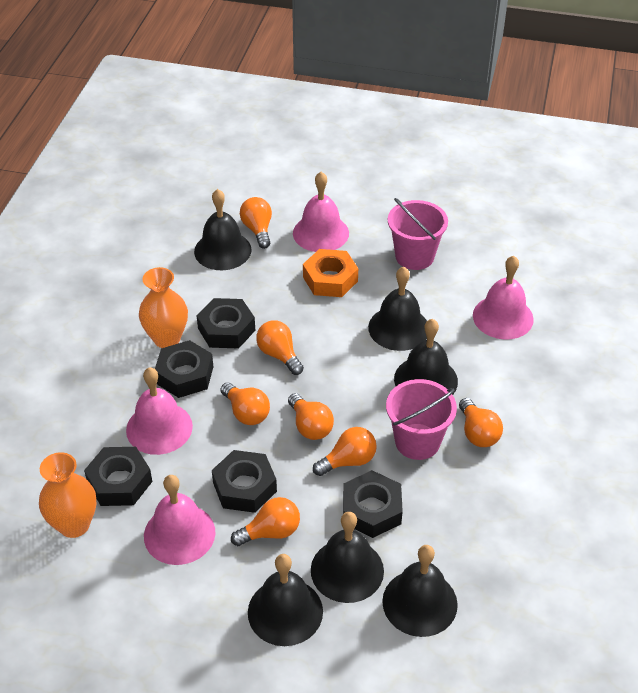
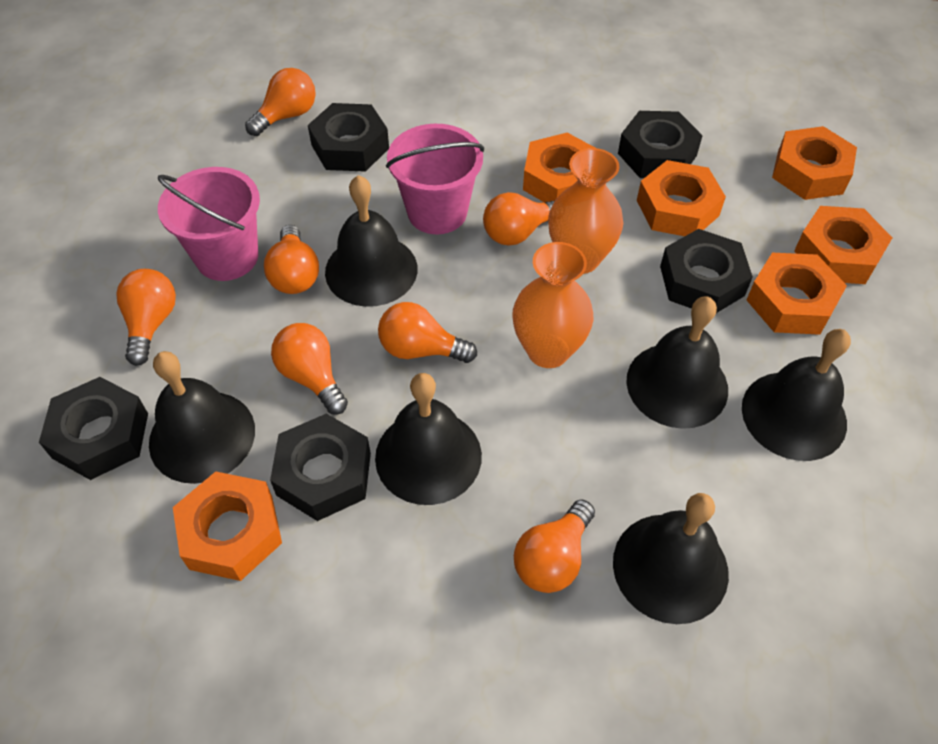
orange nut: 1 -> 6
pink bell: 4 -> 0

